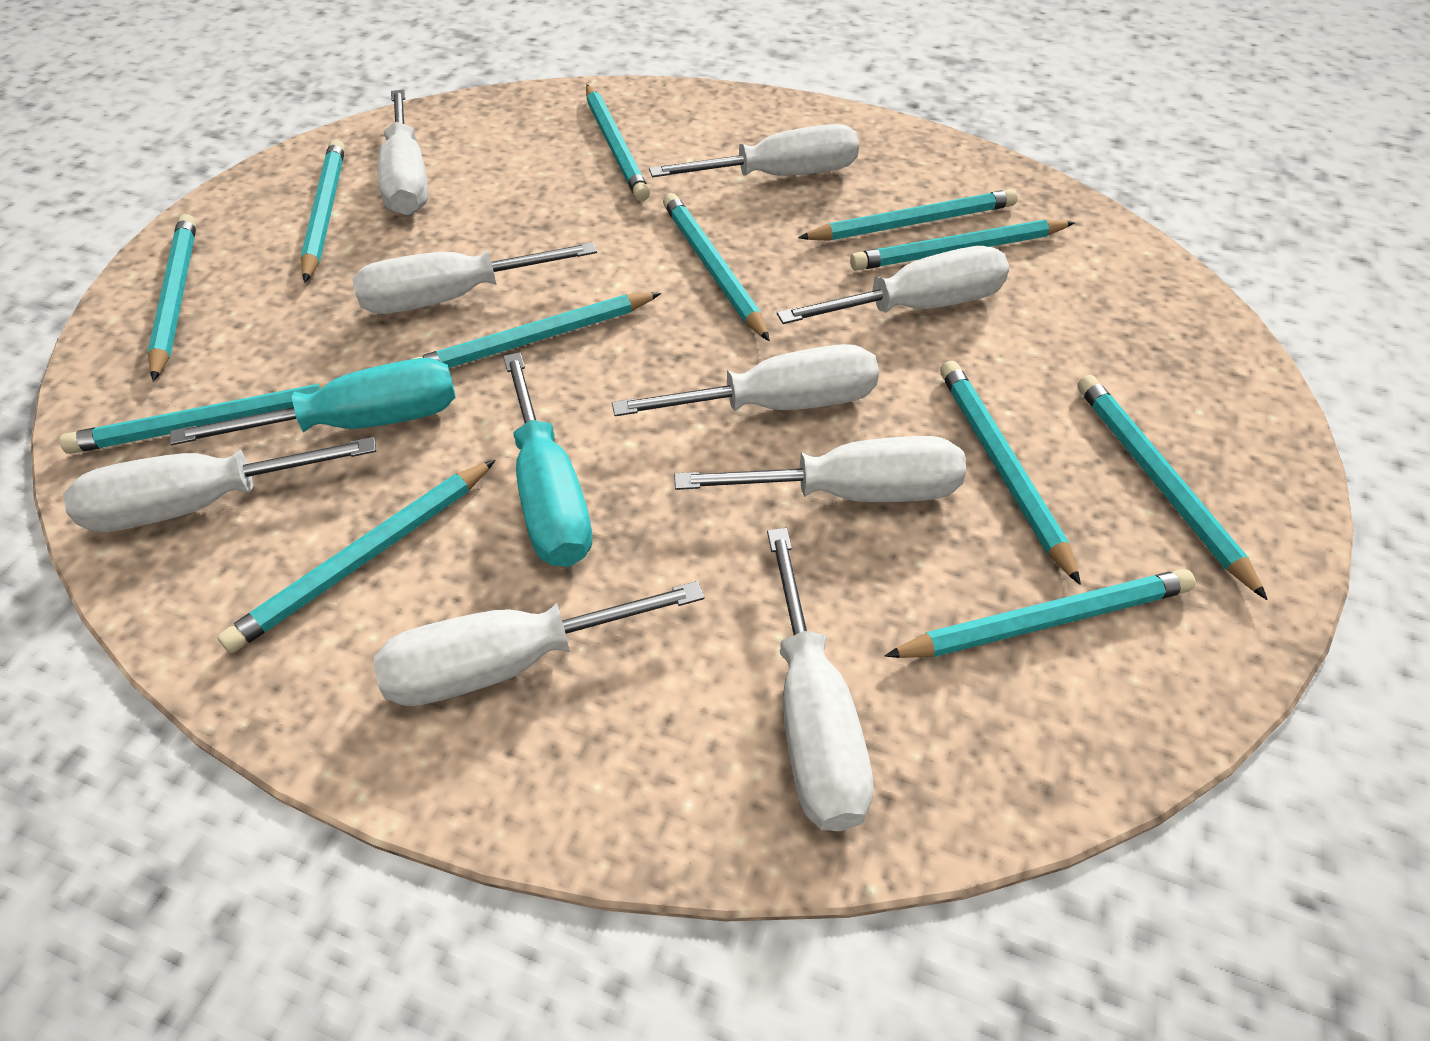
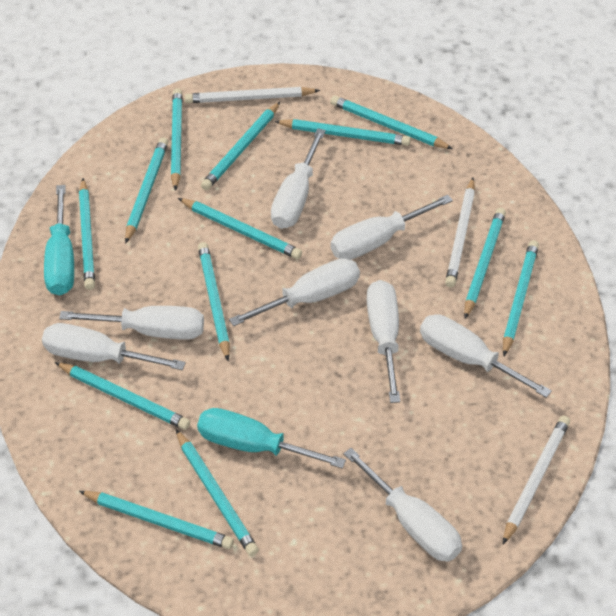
turquoise pencil: 12 -> 13
white pencil: 0 -> 3
white screwdriver: 9 -> 8

